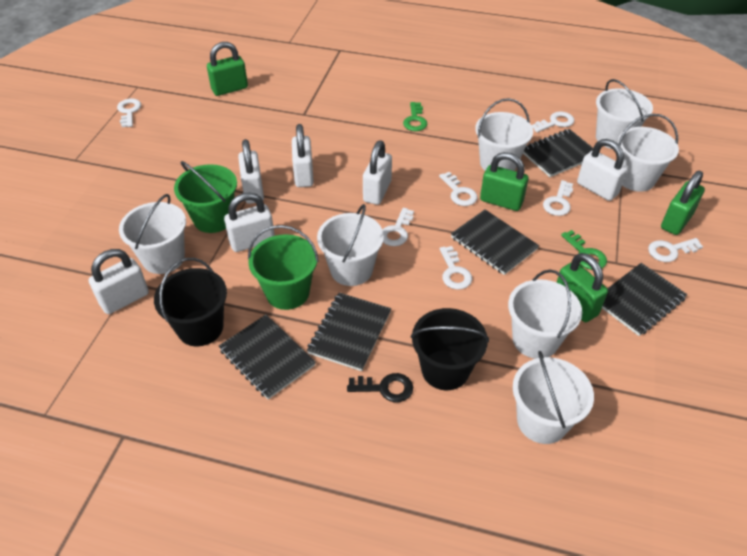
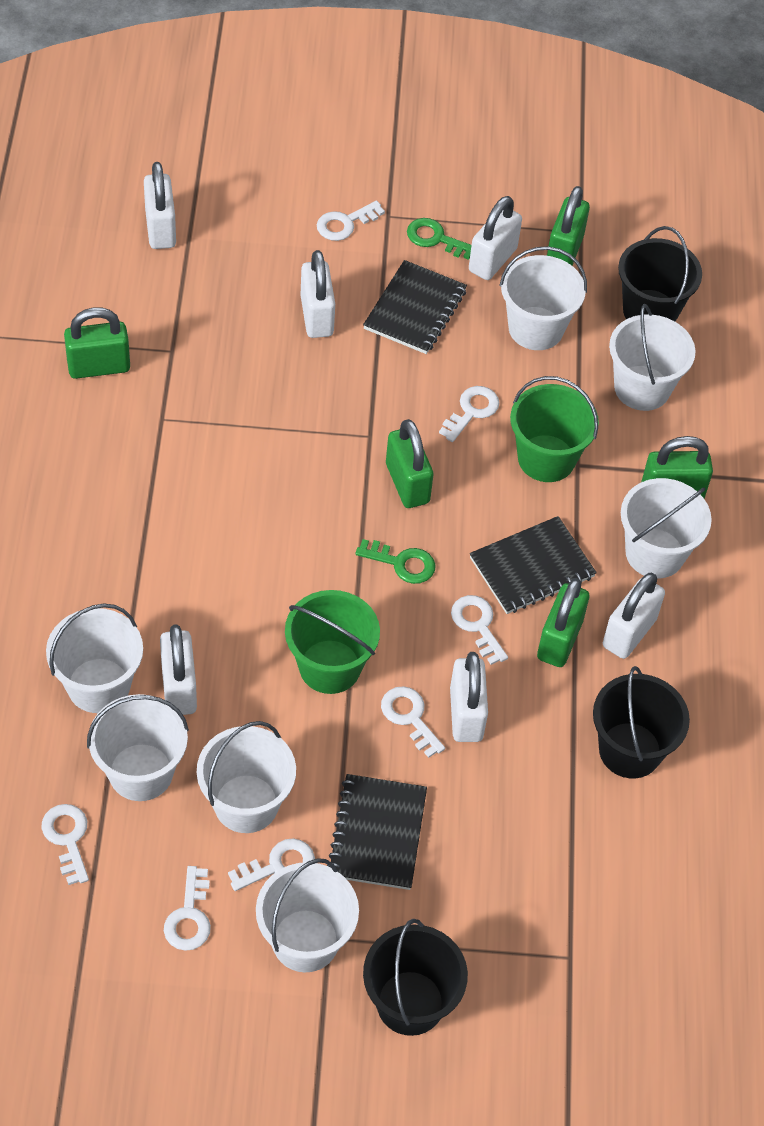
black bucket: 2 -> 3
black key: 1 -> 0
black notebook: 5 -> 3
green padlock: 4 -> 5

